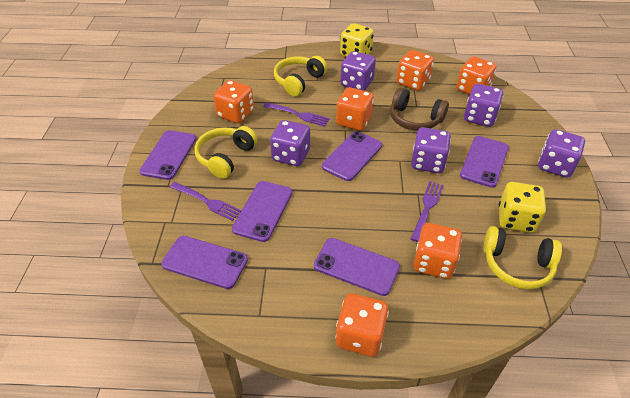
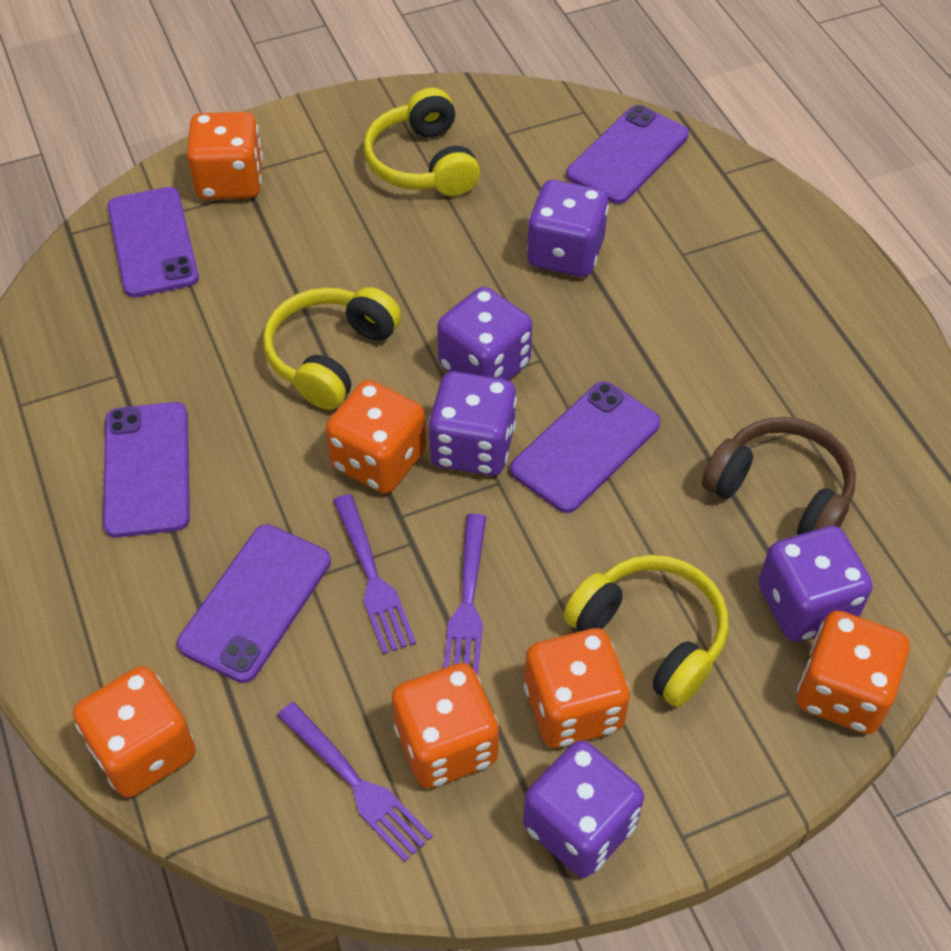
purple phone: 6 -> 5
yellow dice: 2 -> 0

